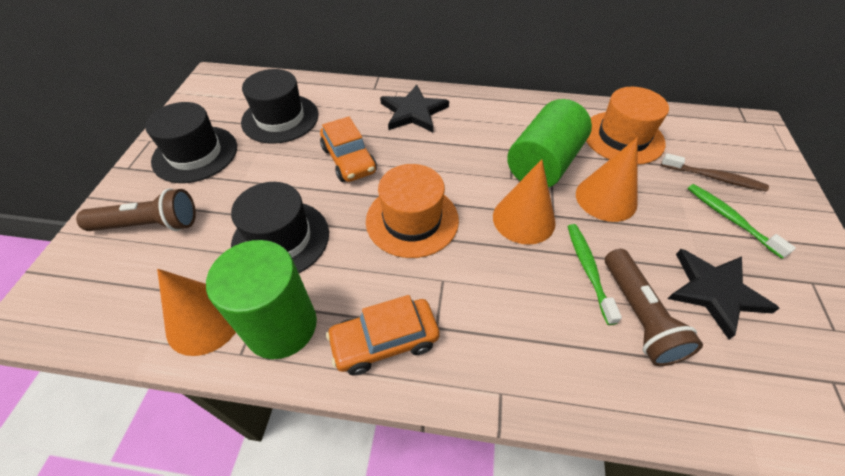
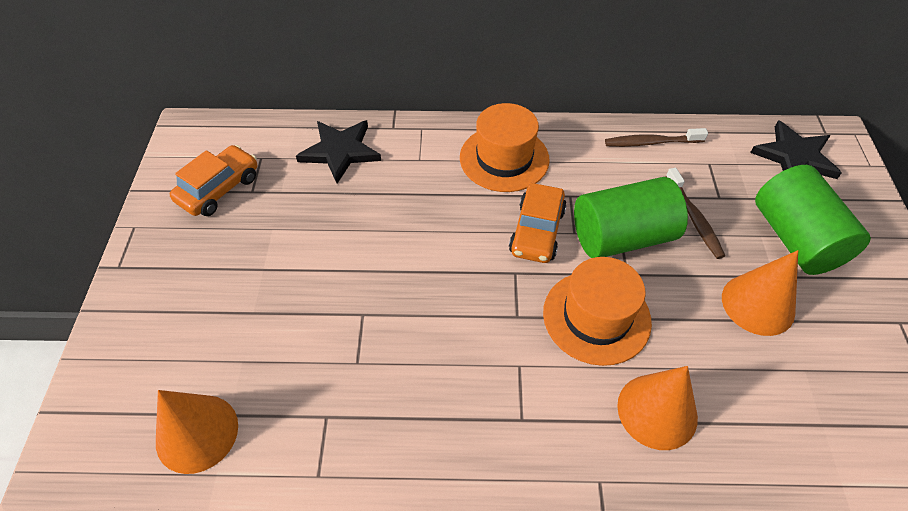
black hat: 3 -> 0
brown flashlight: 2 -> 0
brown toothbrush: 1 -> 2
green toothbrush: 2 -> 0

